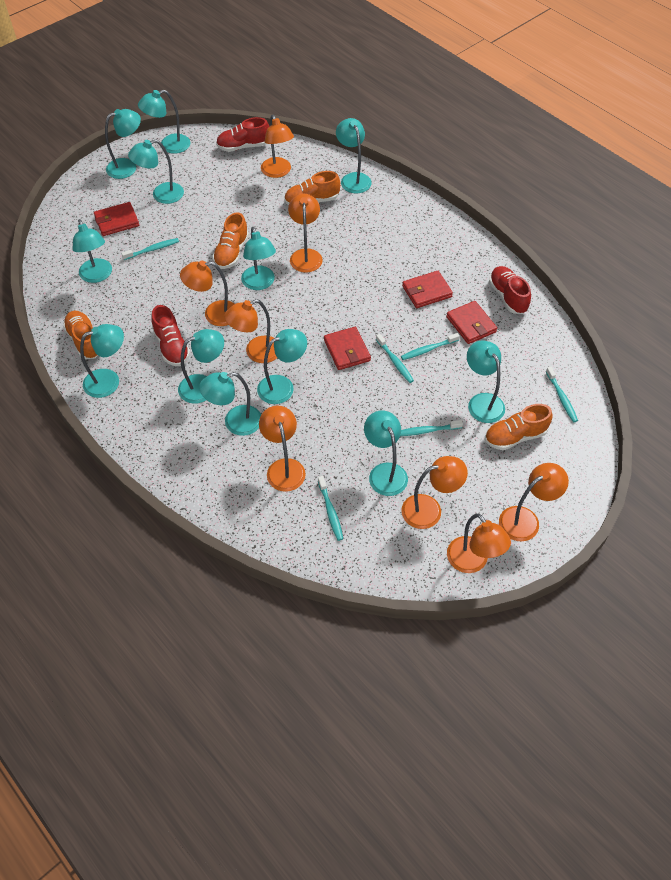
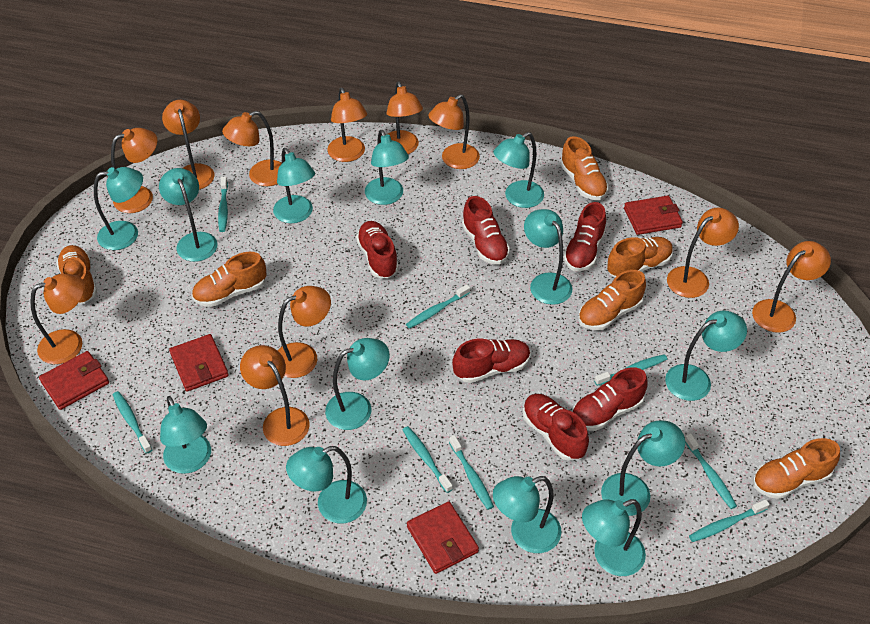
orange lamp: 8 -> 11
orange shoe: 4 -> 6
red shoe: 3 -> 6
turquoise lamp: 12 -> 13
turquoise toothbrush: 6 -> 8

